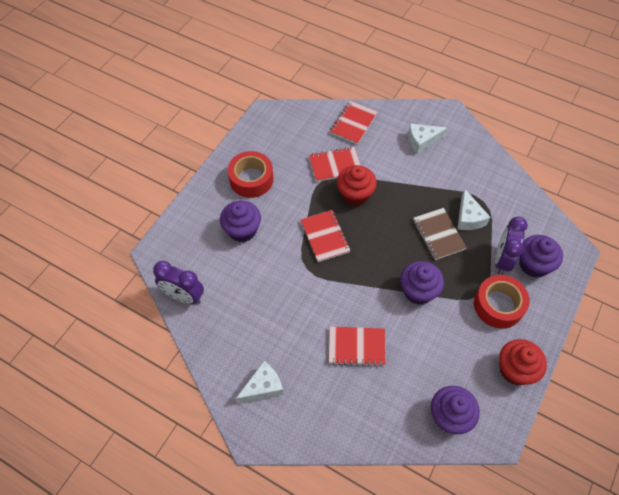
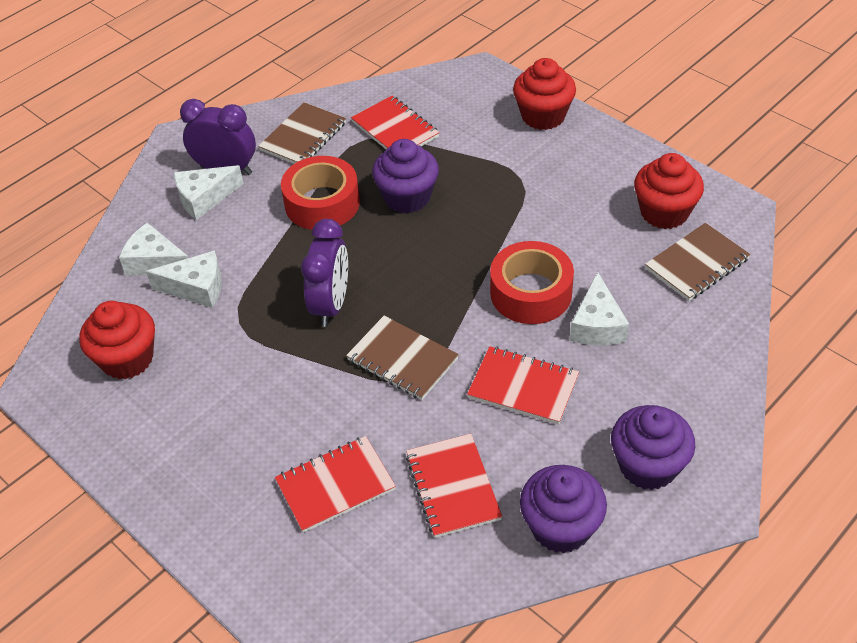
brown notebook: 1 -> 3
purple cupcake: 4 -> 3
red cupcake: 2 -> 3
white cheese: 3 -> 4

